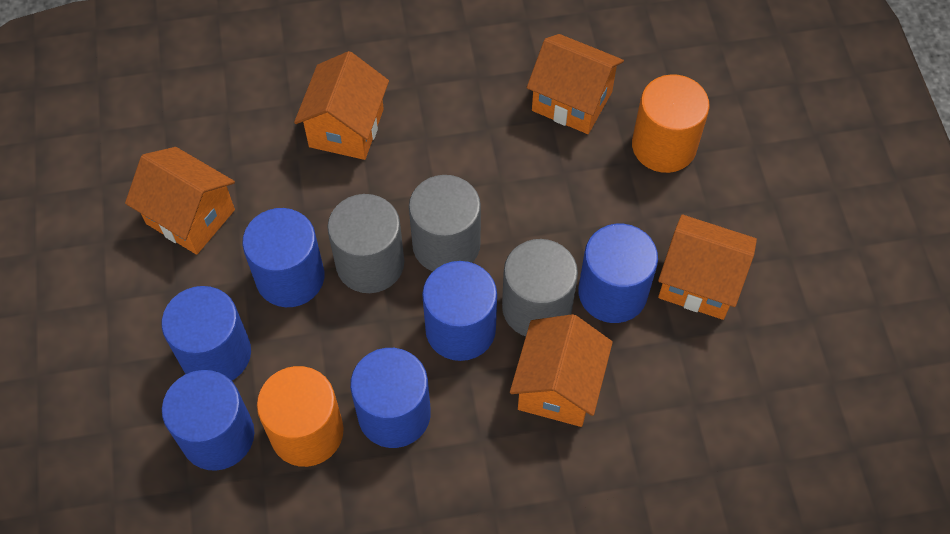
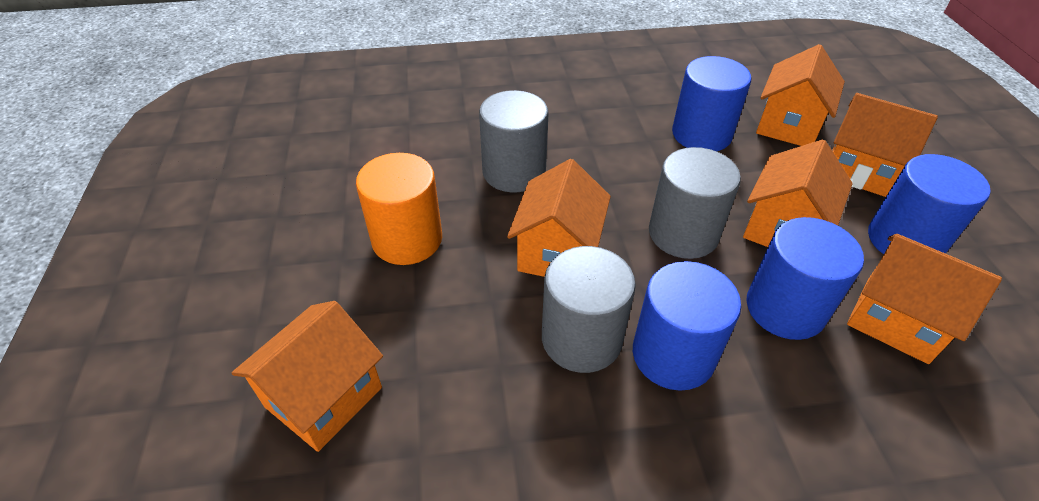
blue cylinder: 6 -> 4
orange cylinder: 2 -> 1
orange house: 5 -> 6

